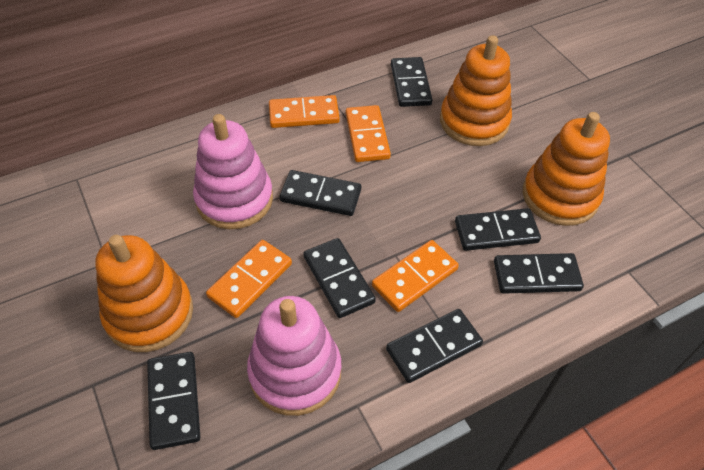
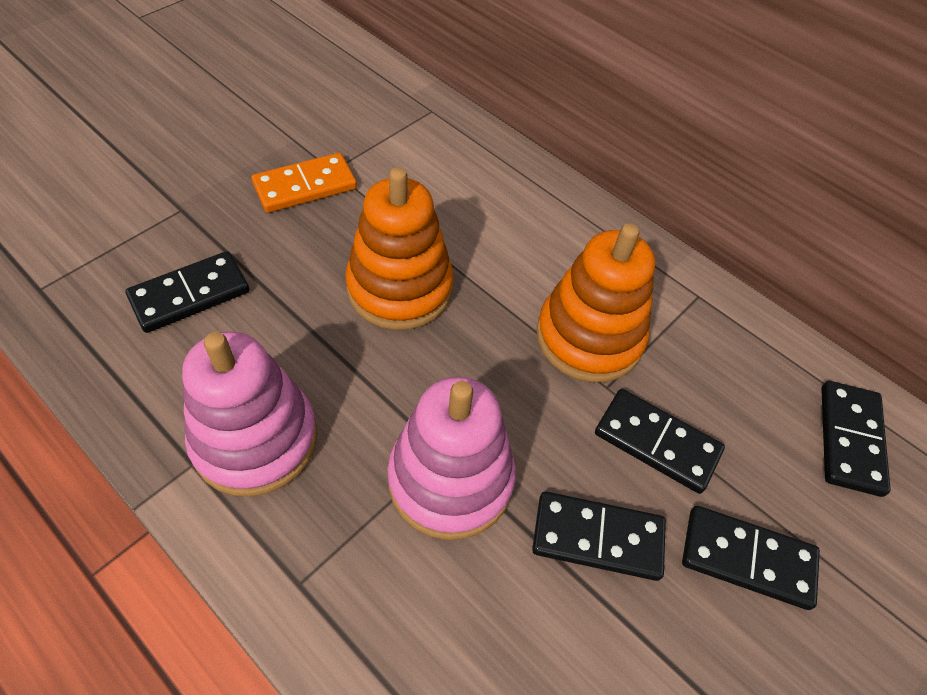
black domino: 7 -> 5
orange domino: 4 -> 1
orange stacking toy: 3 -> 2

